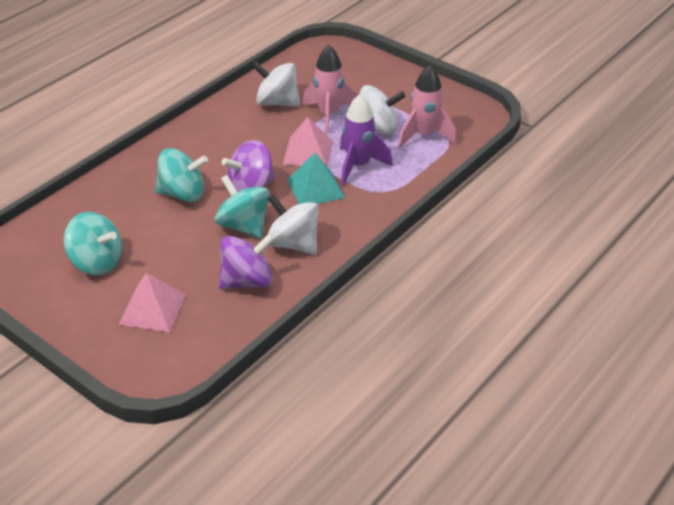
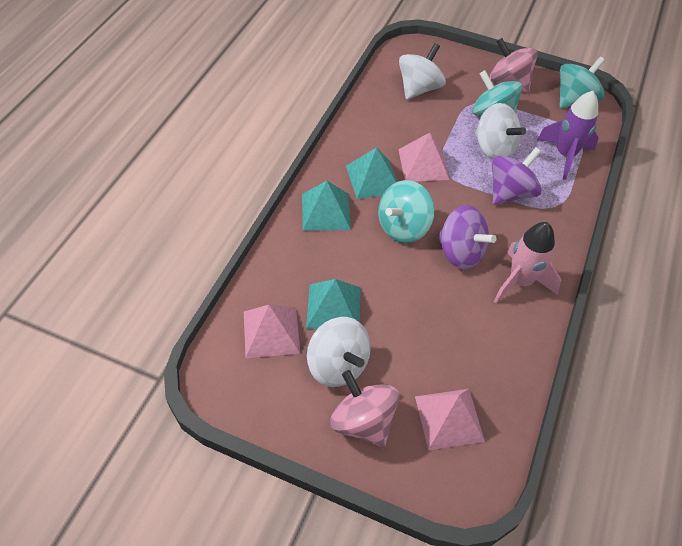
pink pyramid: 2 -> 3
pink rocket: 2 -> 1
pink spinning top: 0 -> 2
turquoise pyramid: 1 -> 3

